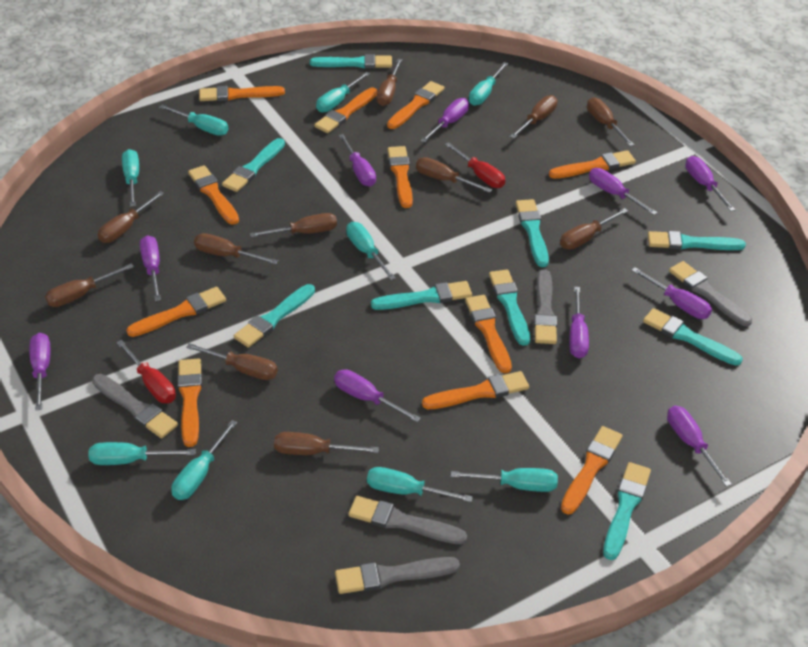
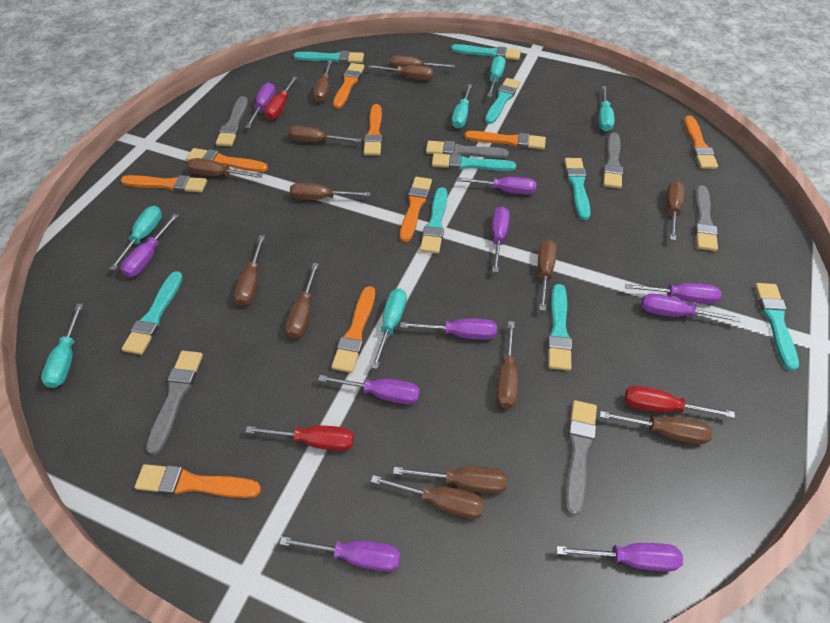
brown screwdriver: 11 -> 14
grey brush: 5 -> 6
orange brush: 11 -> 9
red screwdriver: 2 -> 3
turquoise screwdriver: 9 -> 6

